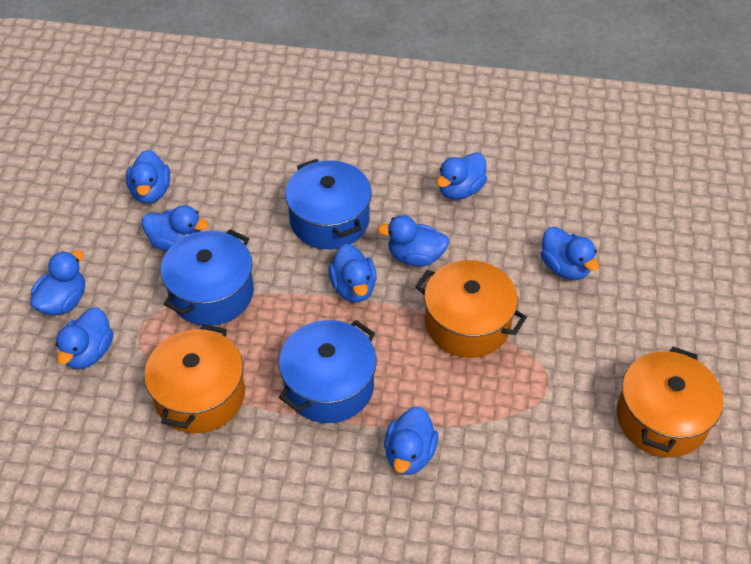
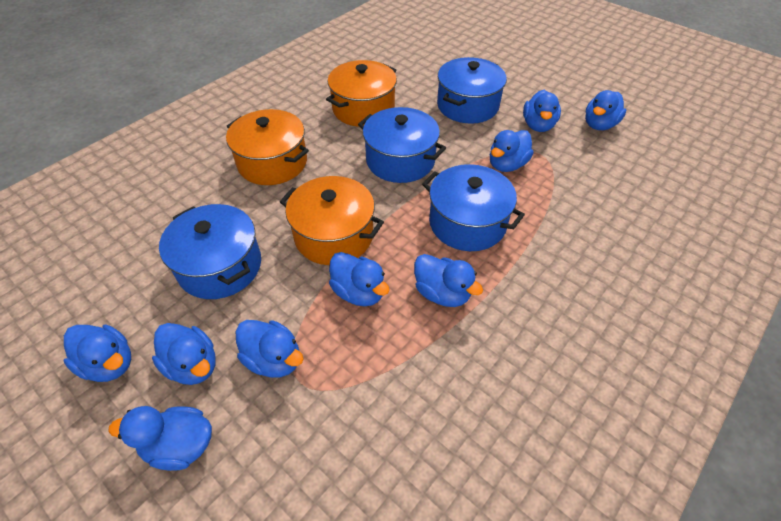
blue pot: 3 -> 4

